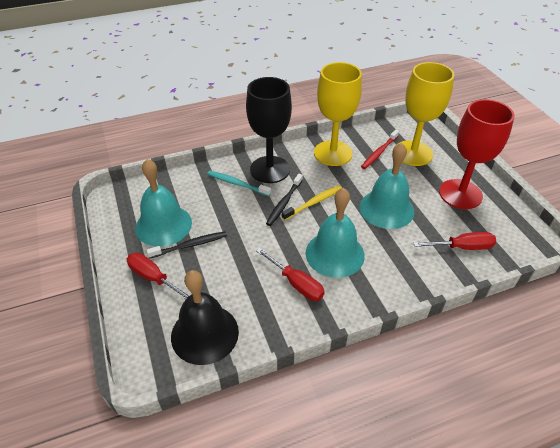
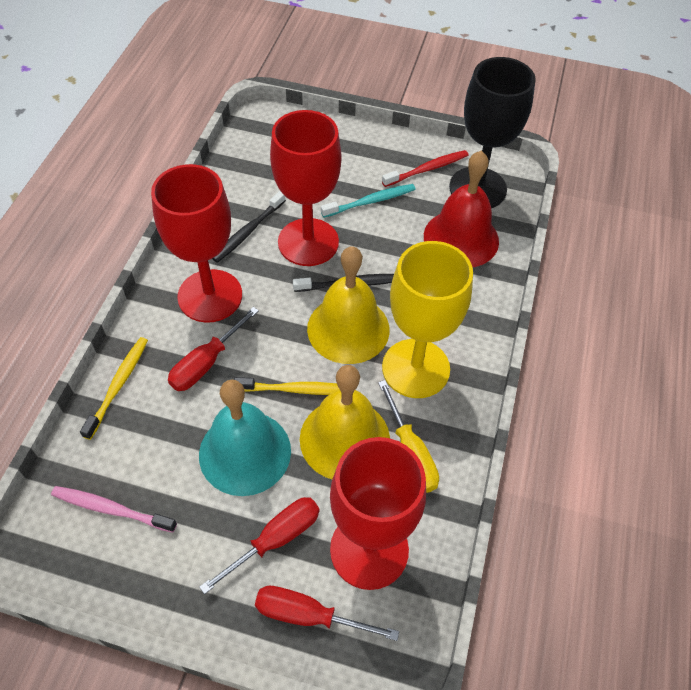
black bell: 1 -> 0
pink toothbrush: 0 -> 1
red bell: 0 -> 1
red goblet: 1 -> 3
turquoise bell: 3 -> 1
yellow bell: 0 -> 2
yellow goblet: 2 -> 1
yellow screwdriver: 0 -> 1
yellow toothbrush: 1 -> 2

